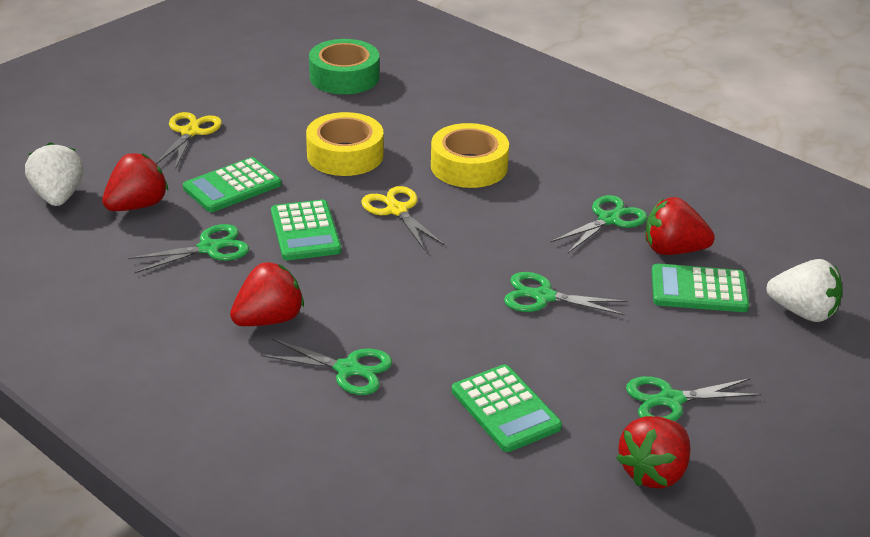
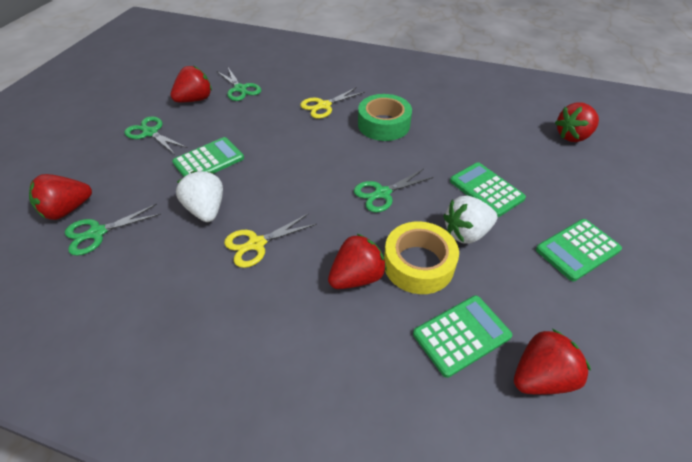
green scissors: 5 -> 4
red strawberry: 4 -> 5
yellow tape: 2 -> 1

